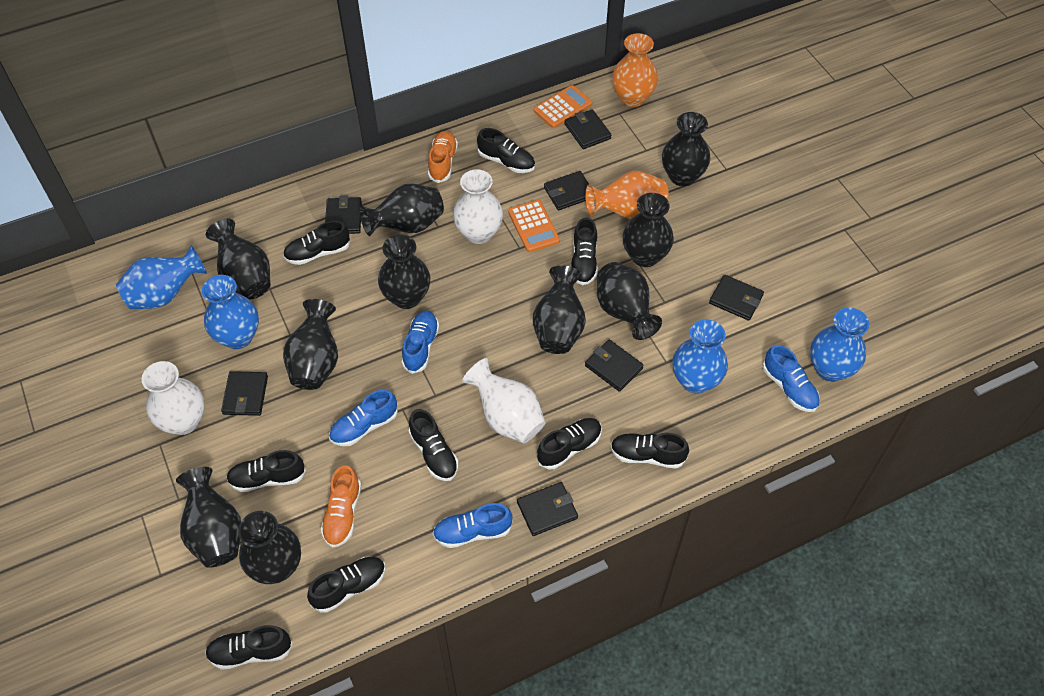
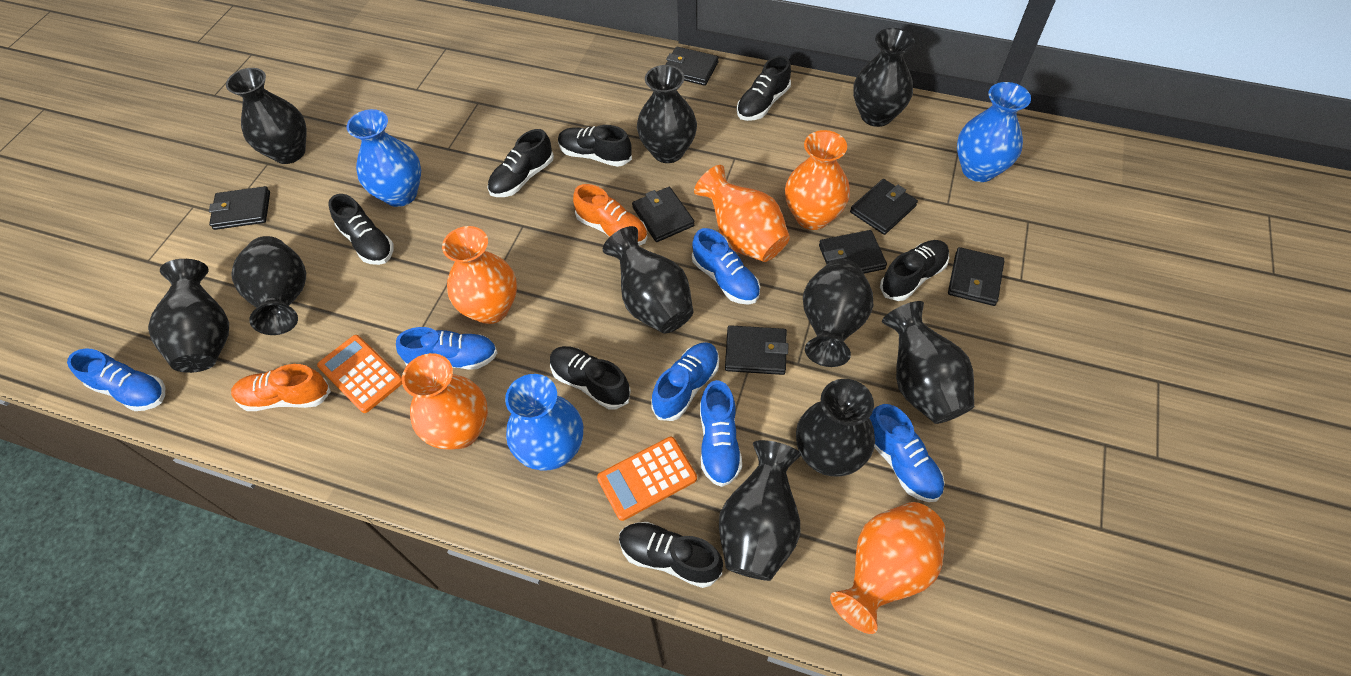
black shoe: 9 -> 7
blue shoe: 4 -> 6
blue vase: 4 -> 3
orange vase: 2 -> 5
white vase: 3 -> 0

